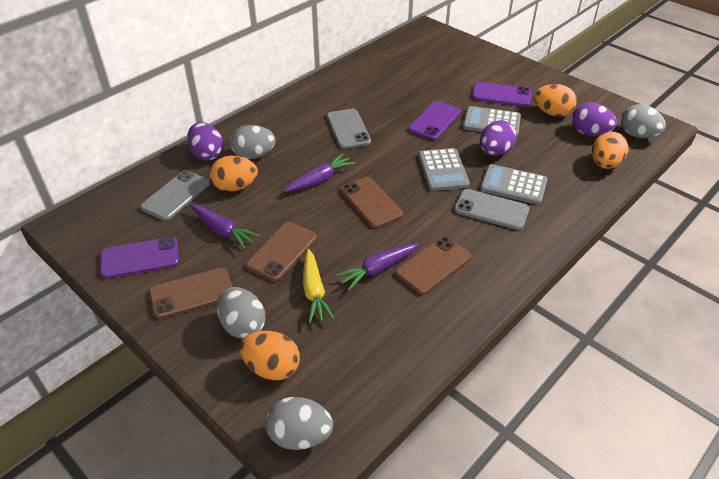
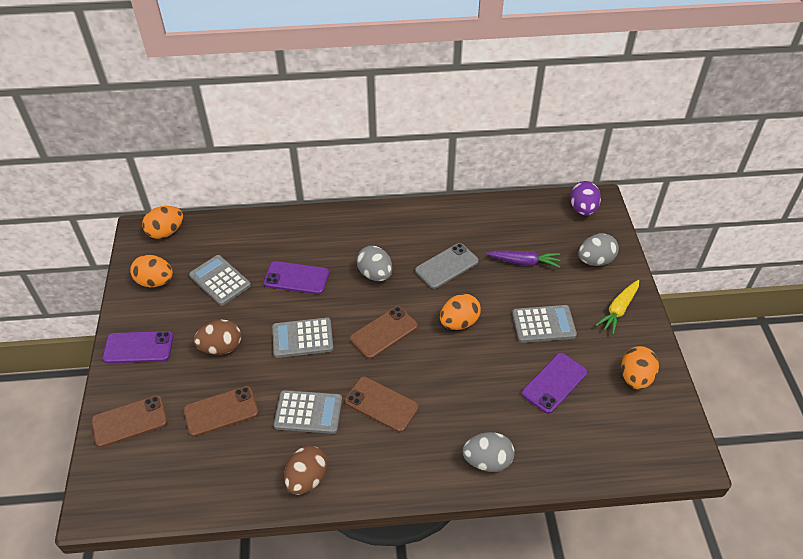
brown egg: 0 -> 2
grey calculator: 3 -> 4
grey egg: 4 -> 3
grey phone: 3 -> 1
purple carrot: 3 -> 1
purple egg: 3 -> 1

